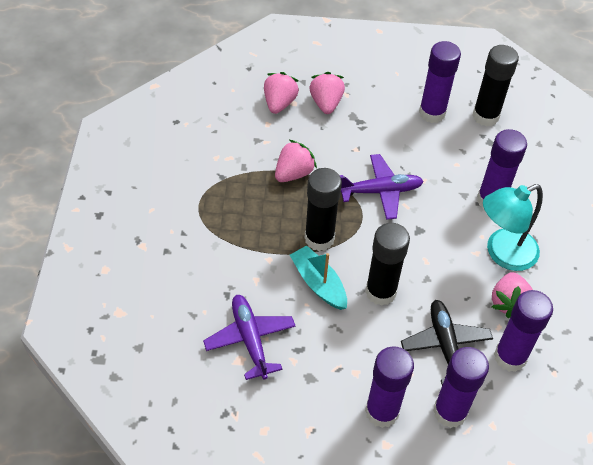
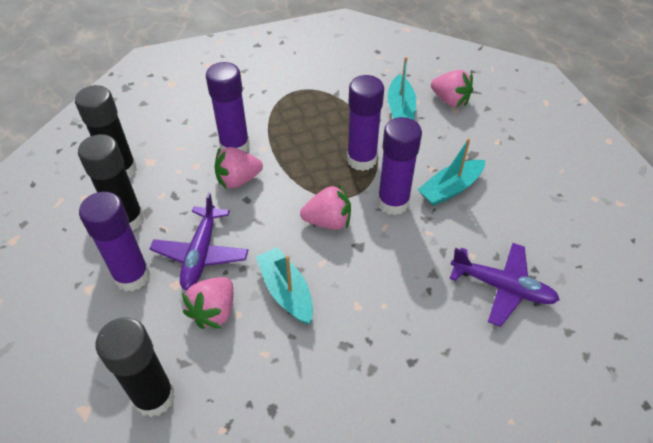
black plane: 1 -> 0
purple glue stick: 5 -> 4
turquoise boat: 1 -> 3
turquoise lamp: 1 -> 0

